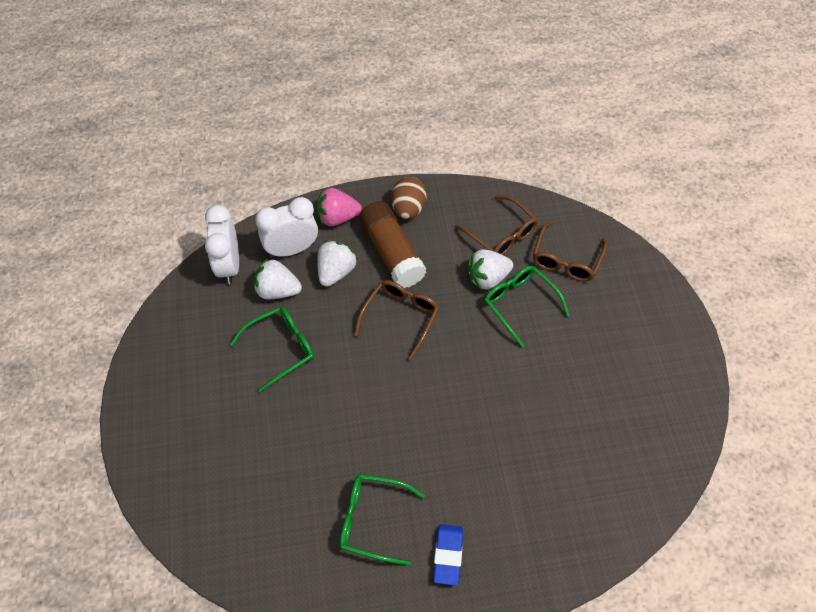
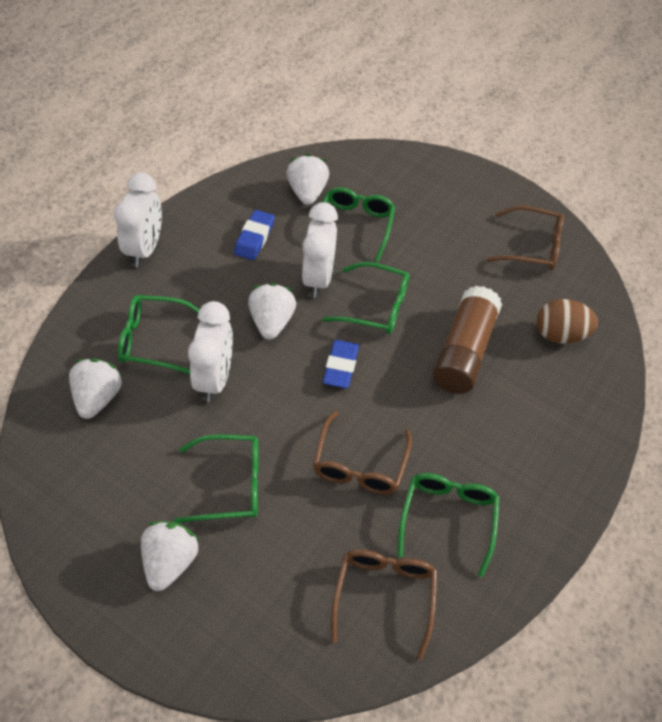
blue eraser: 1 -> 2
green glasses: 3 -> 5
pink strawberry: 1 -> 0
white clock: 2 -> 3
white strawberry: 3 -> 4

